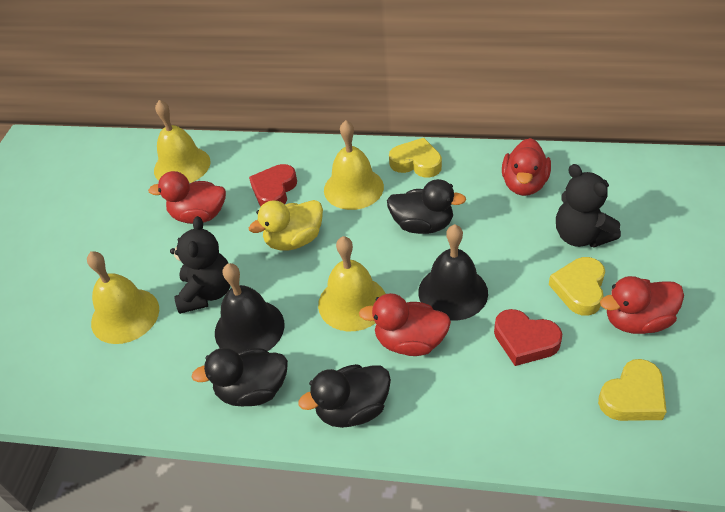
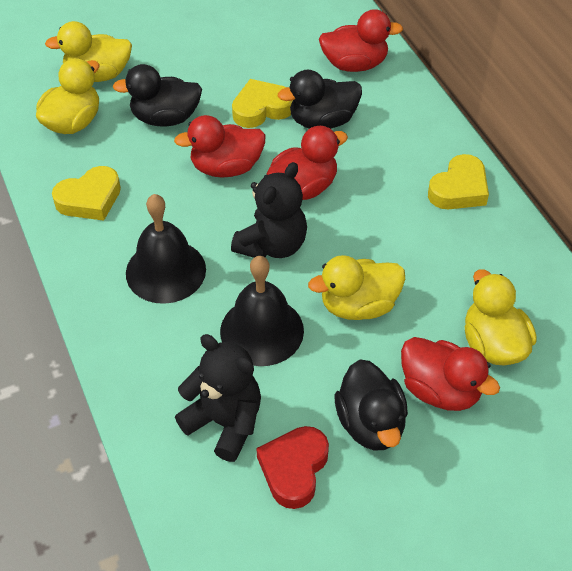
red heart: 2 -> 1
yellow bell: 4 -> 0
yellow duck: 1 -> 4

